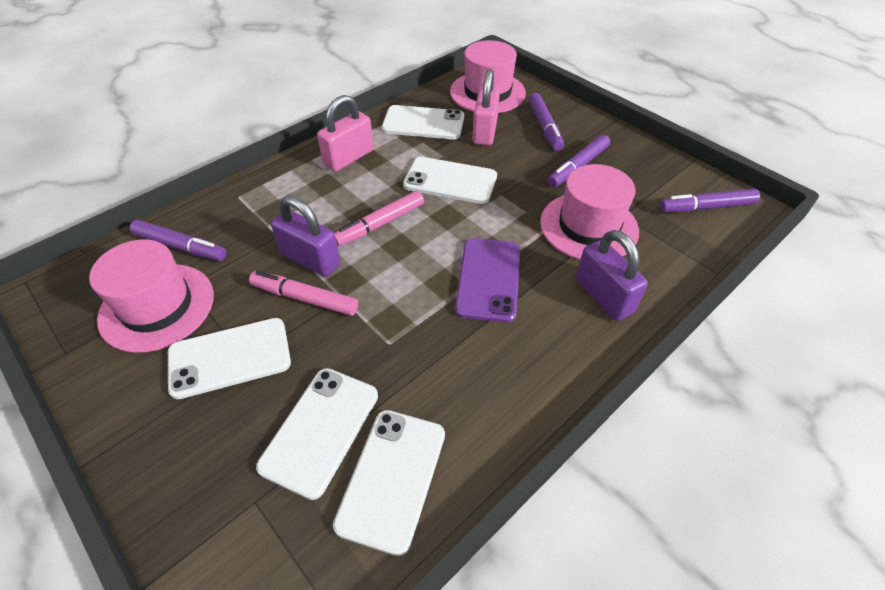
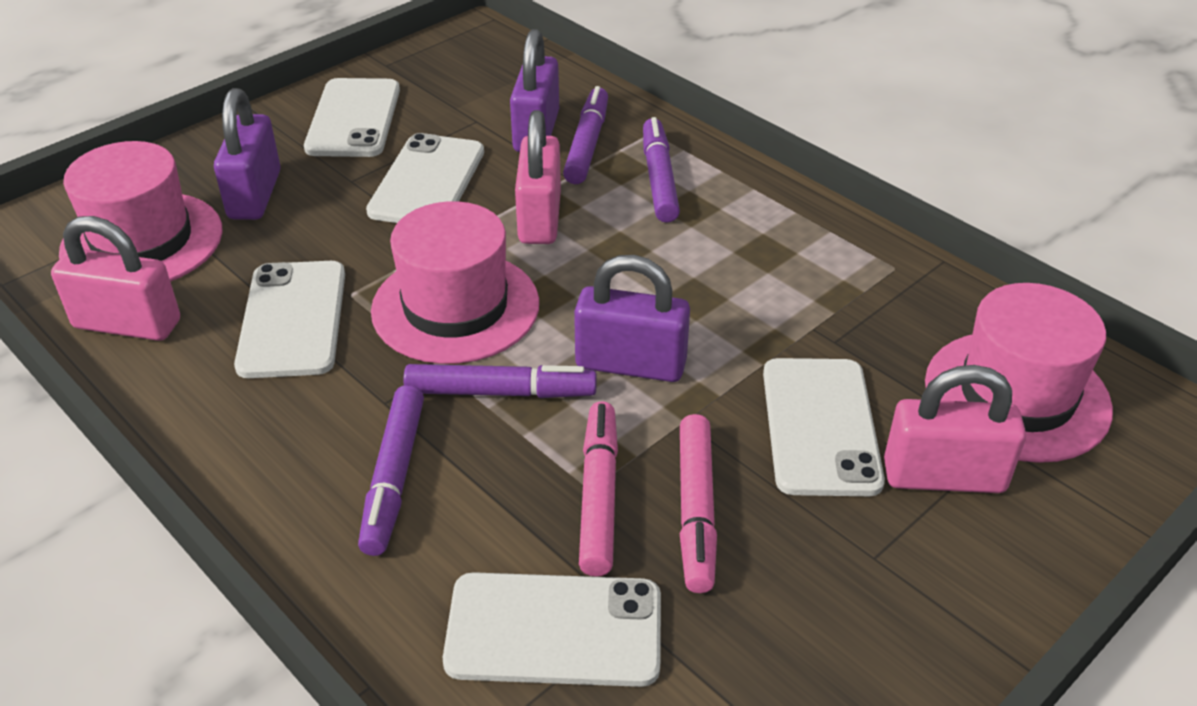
pink padlock: 2 -> 3
purple padlock: 2 -> 3
purple phone: 1 -> 0

